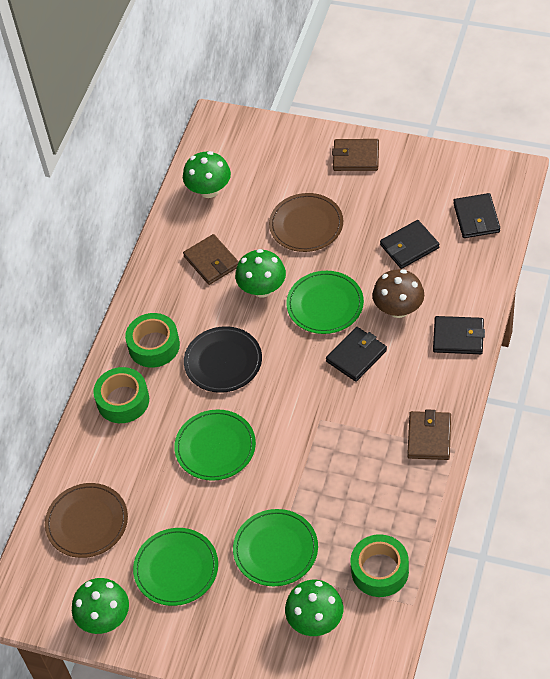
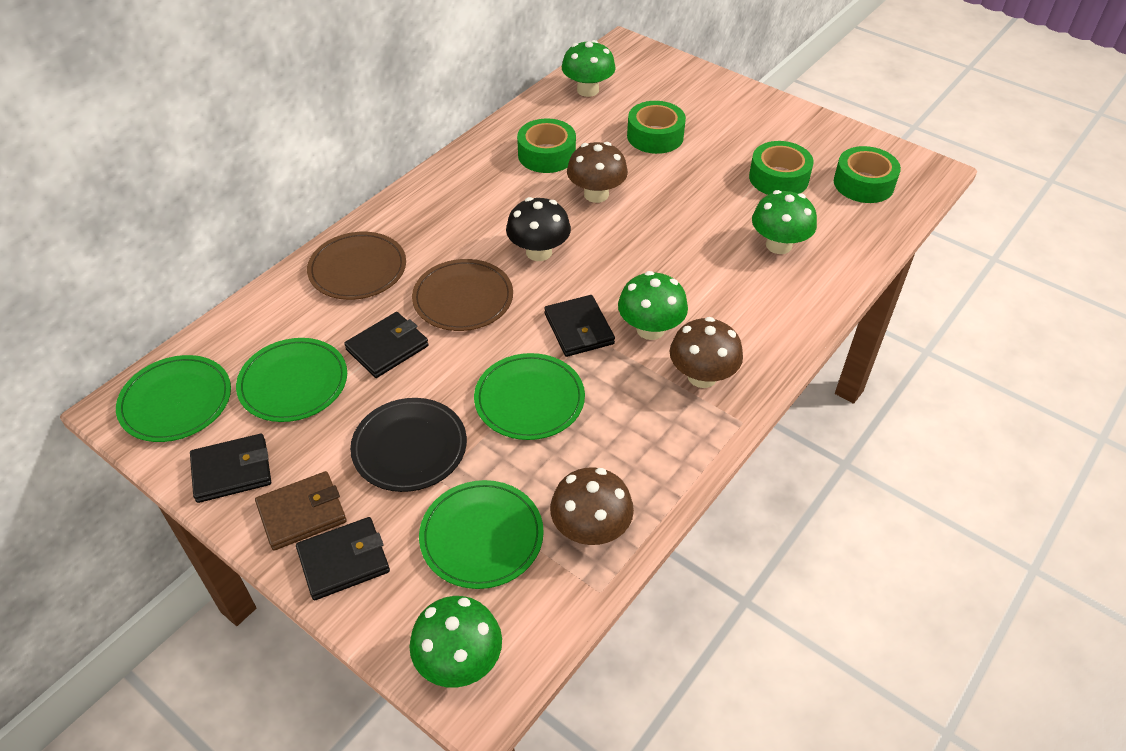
black mushroom: 0 -> 1
brown mushroom: 1 -> 3
brown wallet: 3 -> 1
green tape: 3 -> 4

